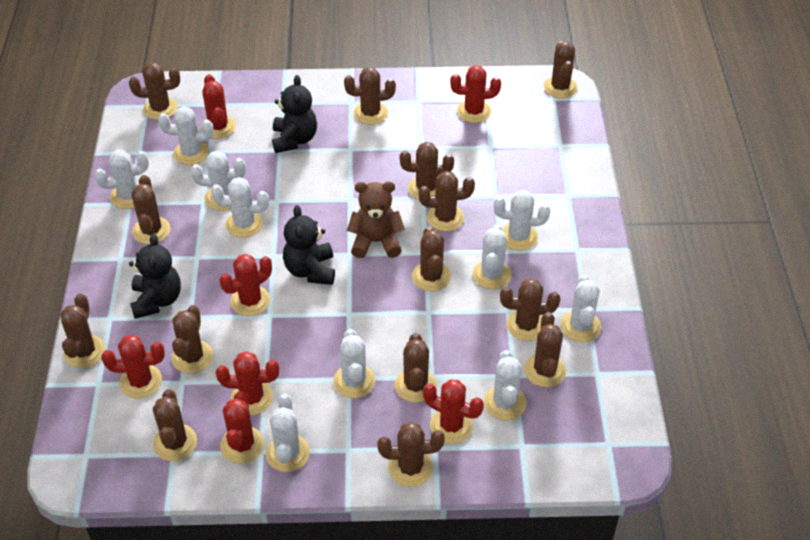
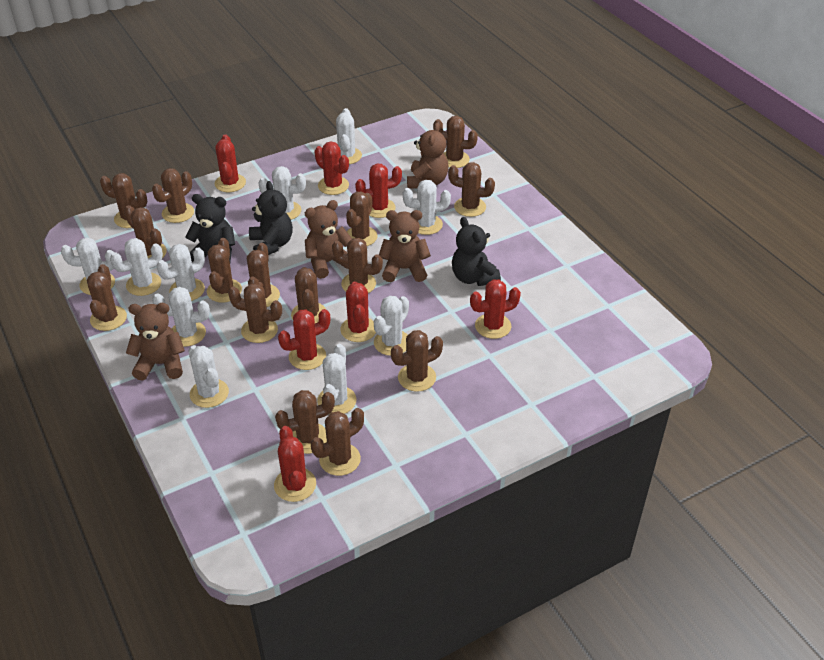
brown cactus: 14 -> 15
brown teddy bear: 1 -> 4

